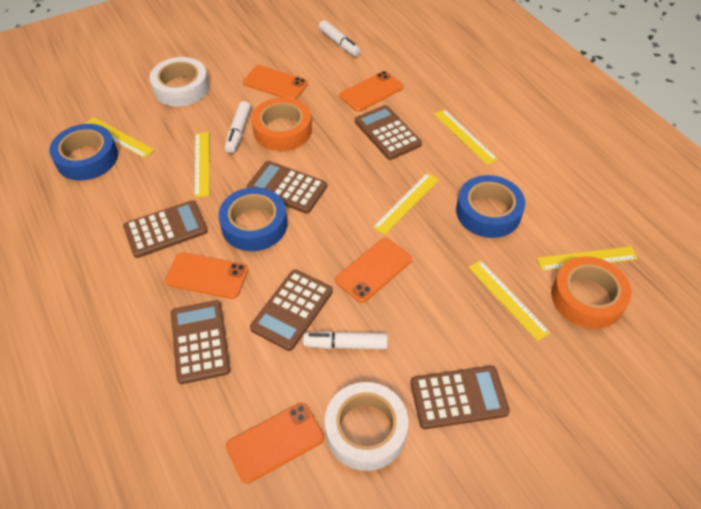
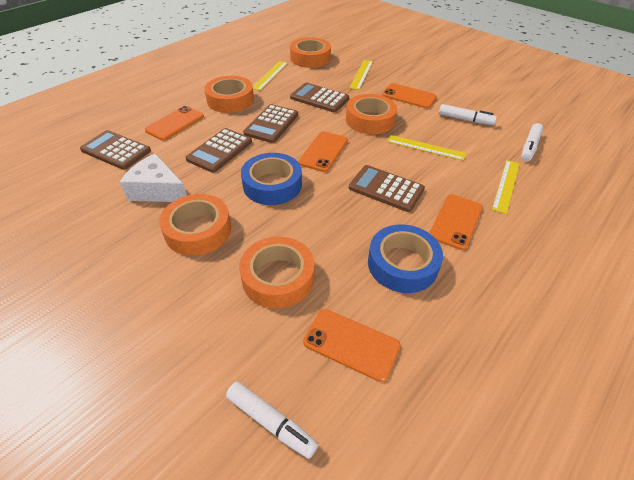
blue tape: 3 -> 2
brown calculator: 6 -> 5
orange tape: 2 -> 5
white cheese: 0 -> 1
white tape: 2 -> 0
yellow ruler: 6 -> 4

